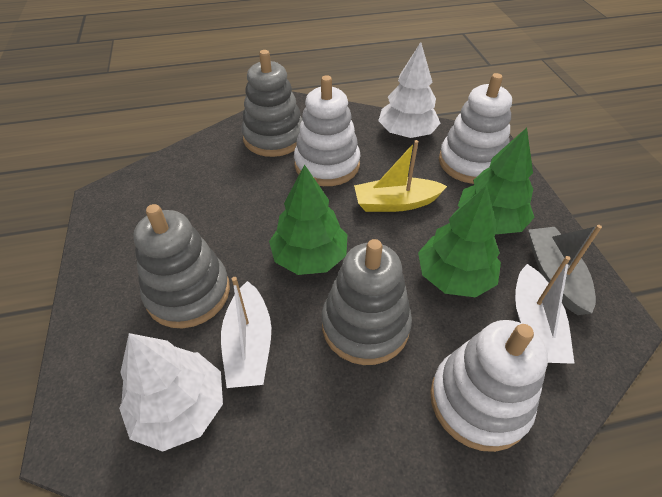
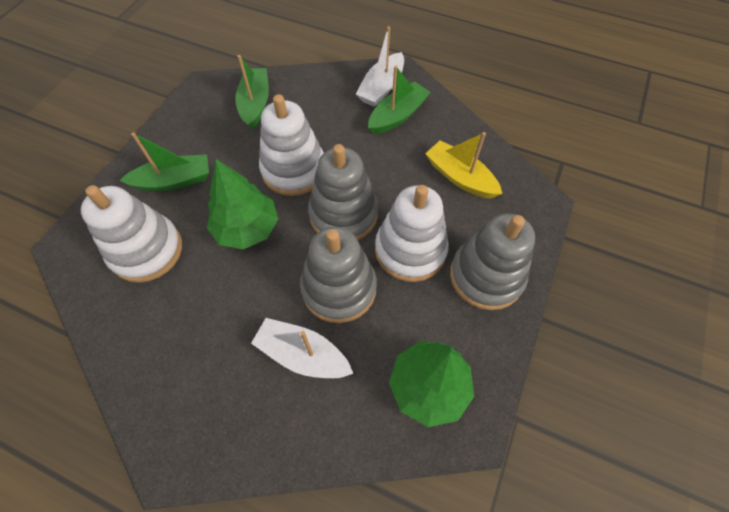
green boat: 0 -> 3
green tree: 3 -> 2
grey boat: 1 -> 0
white tree: 2 -> 0

